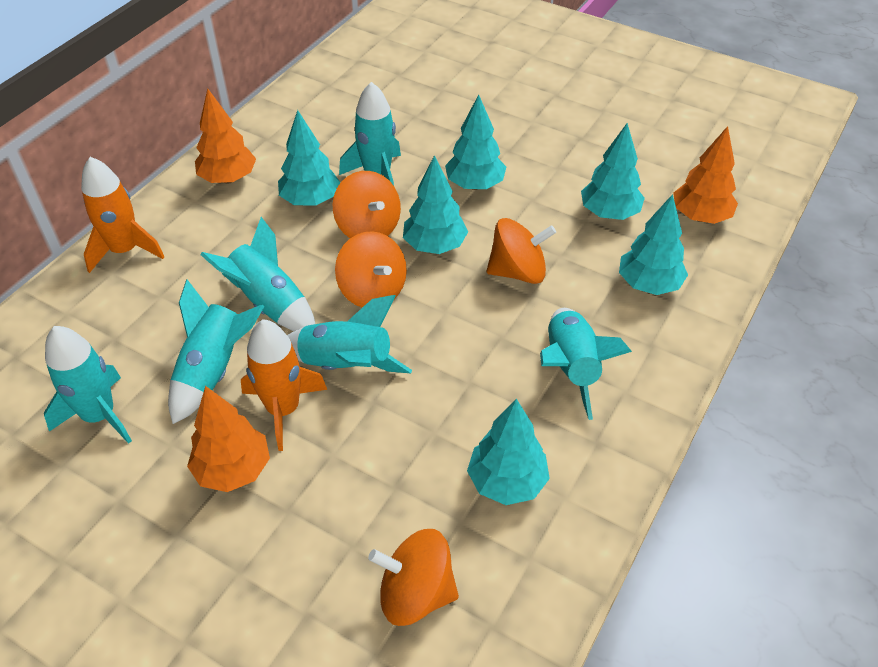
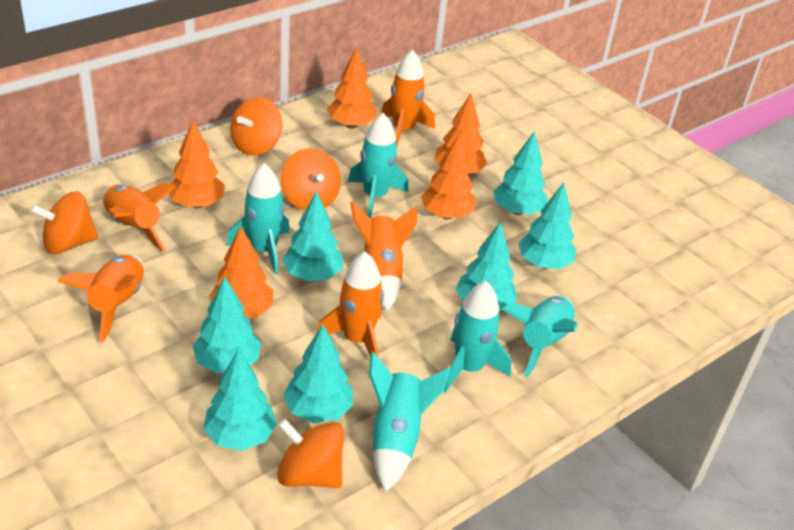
orange rocket: 2 -> 5
orange tree: 3 -> 5
turquoise rocket: 6 -> 5
turquoise tree: 6 -> 7

